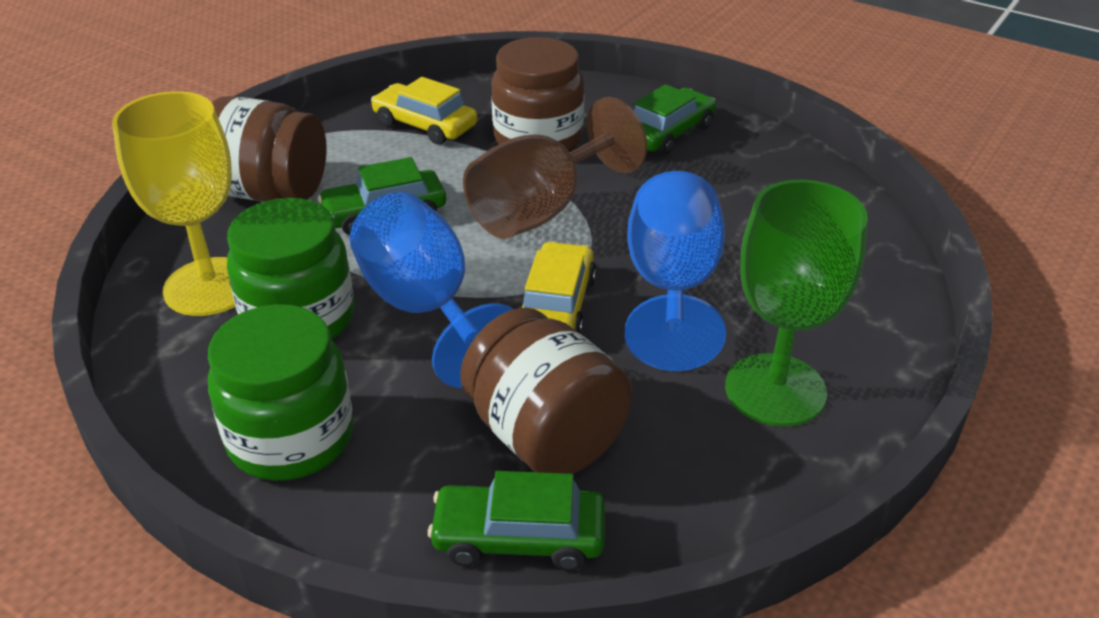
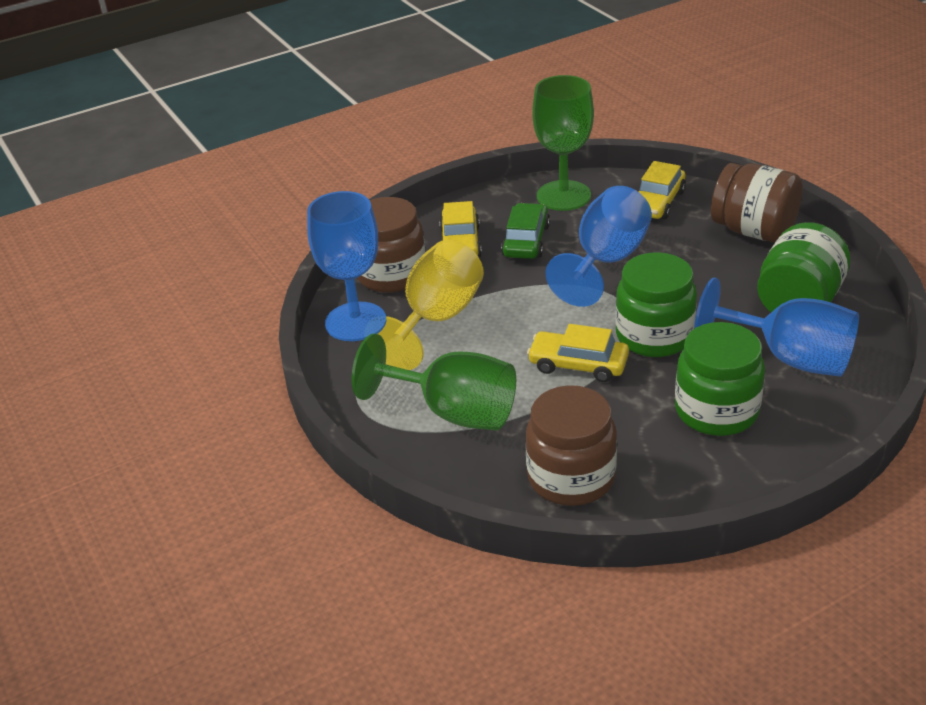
blue goblet: 2 -> 3
brown goblet: 1 -> 0
green car: 3 -> 1
green goblet: 1 -> 2
green jar: 2 -> 3
yellow car: 2 -> 3

